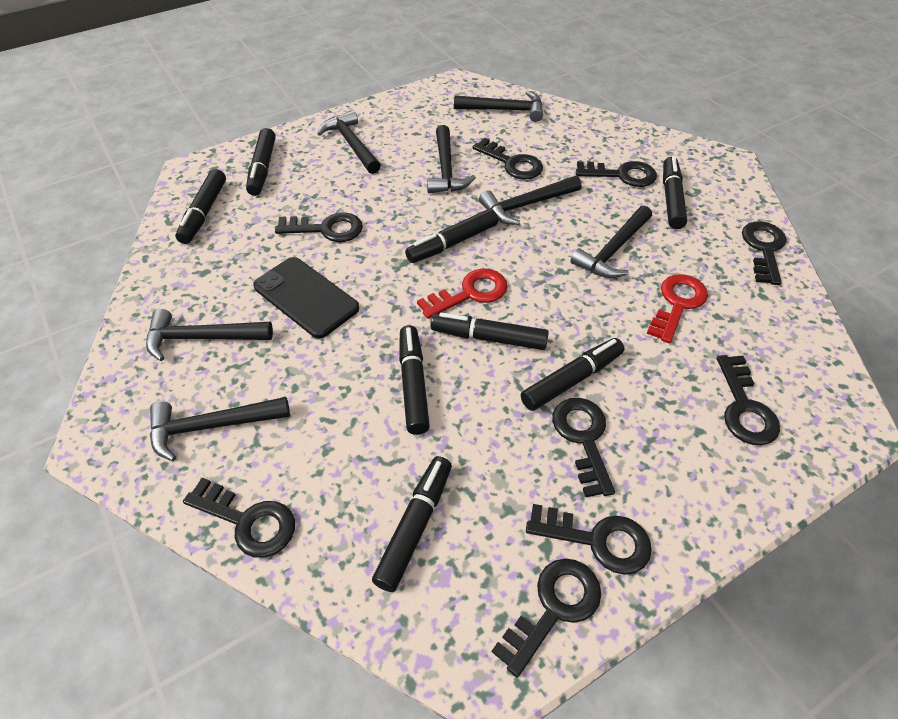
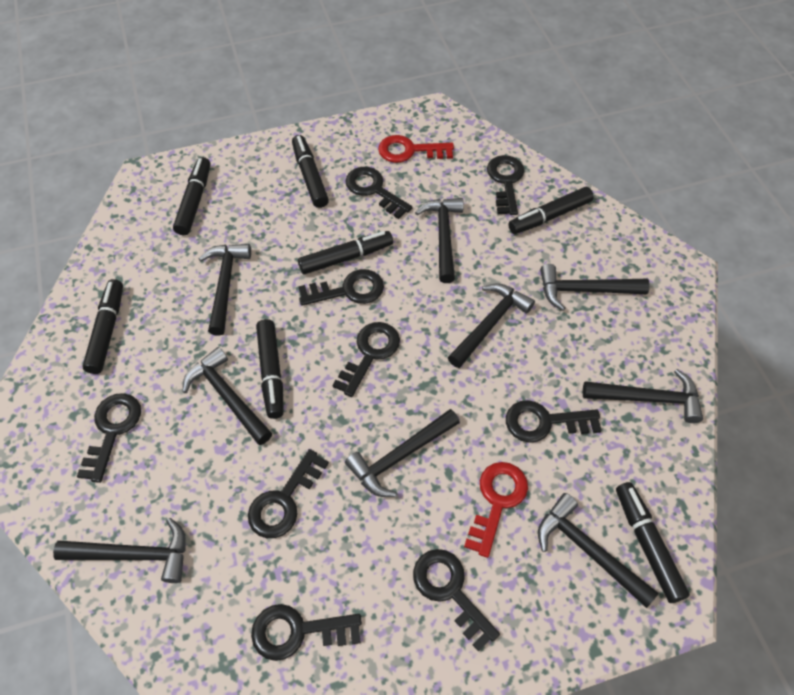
black hammer: 7 -> 9
black marker: 8 -> 7
black phone: 1 -> 0

